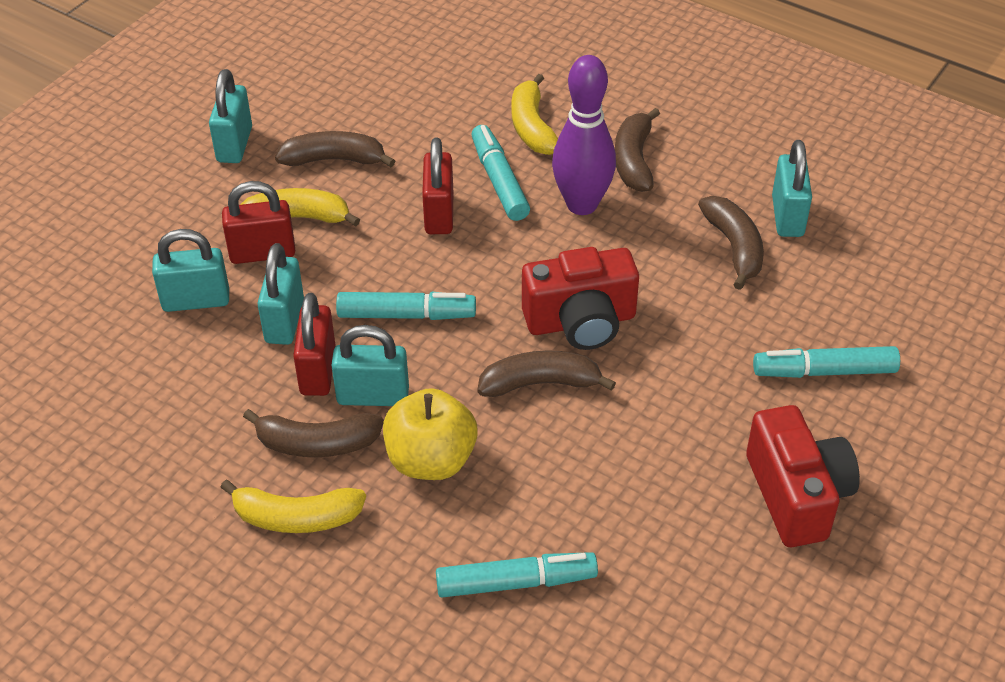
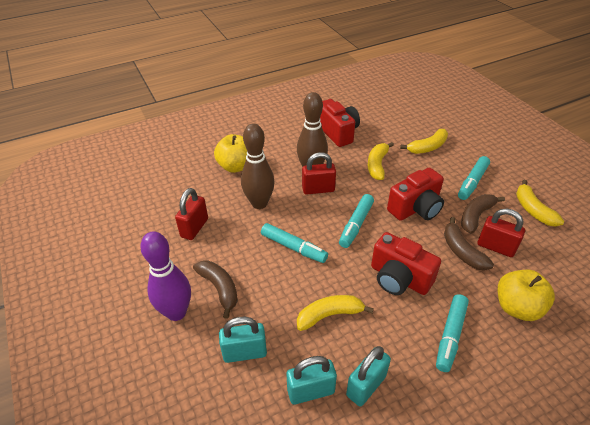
brown banana: 5 -> 3
brown bowling pin: 0 -> 2
red camera: 2 -> 3
turquoise padlock: 5 -> 3
yellow apple: 1 -> 2
yellow banana: 3 -> 4

